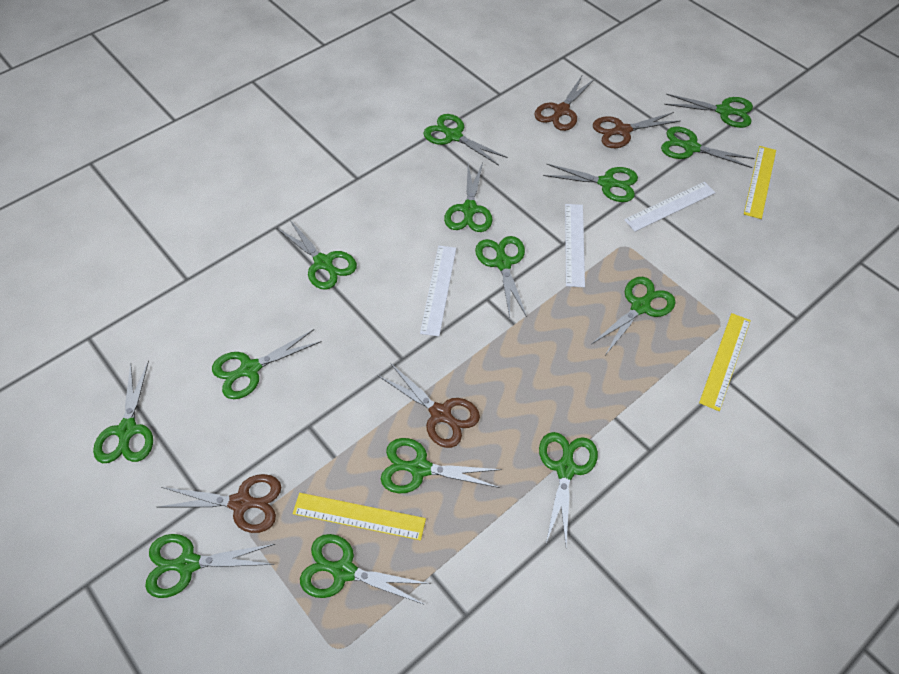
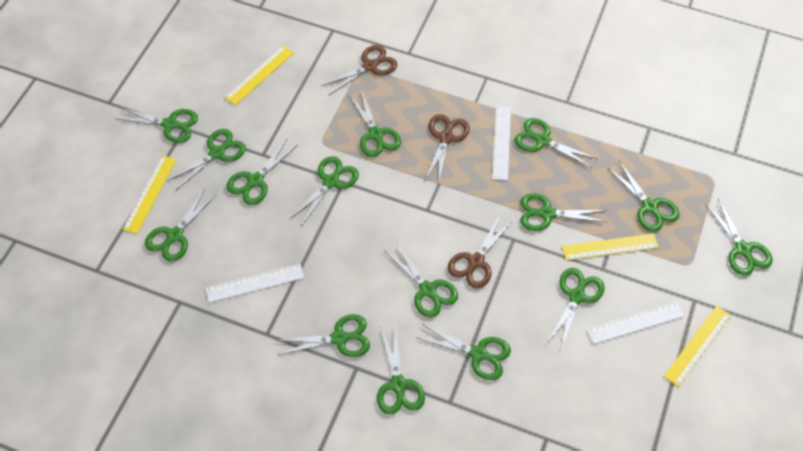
brown scissors: 4 -> 3
green scissors: 14 -> 15
yellow ruler: 3 -> 4

